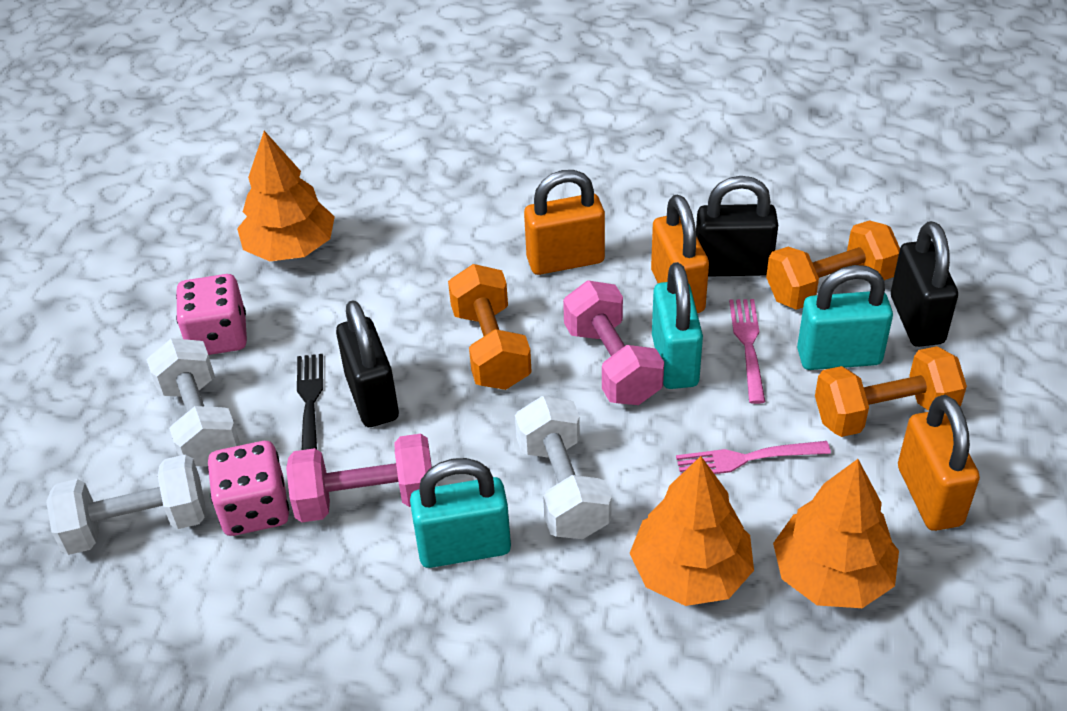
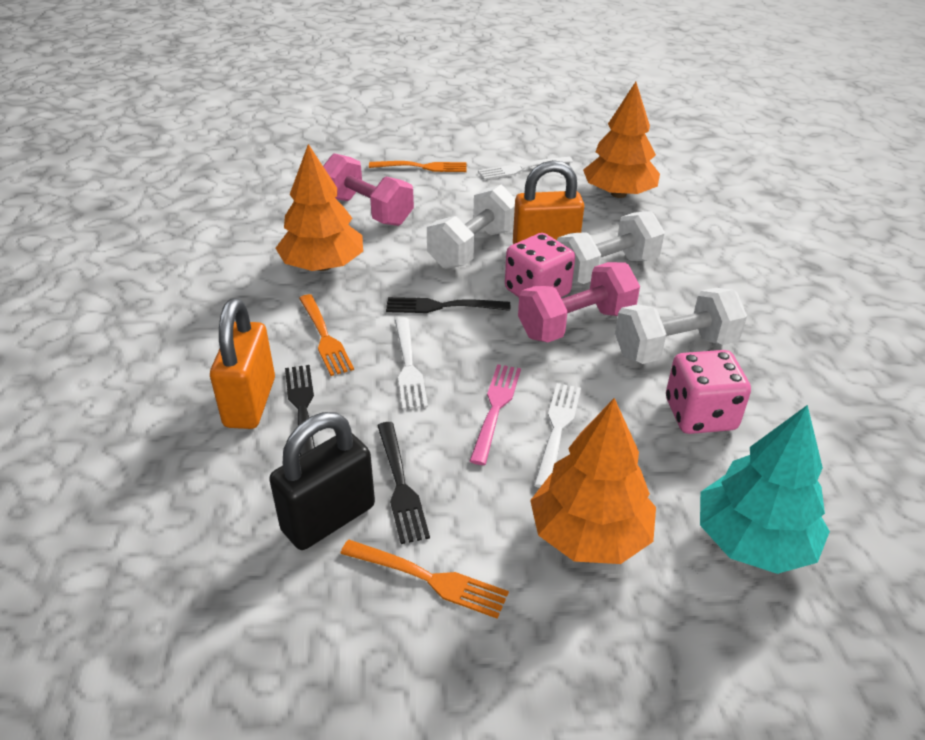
black fork: 1 -> 3
black padlock: 3 -> 1
orange dumbbell: 3 -> 0
orange fork: 0 -> 3
orange padlock: 3 -> 2
pink fork: 2 -> 1
turquoise padlock: 3 -> 0
turquoise tree: 0 -> 1
white fork: 0 -> 3

